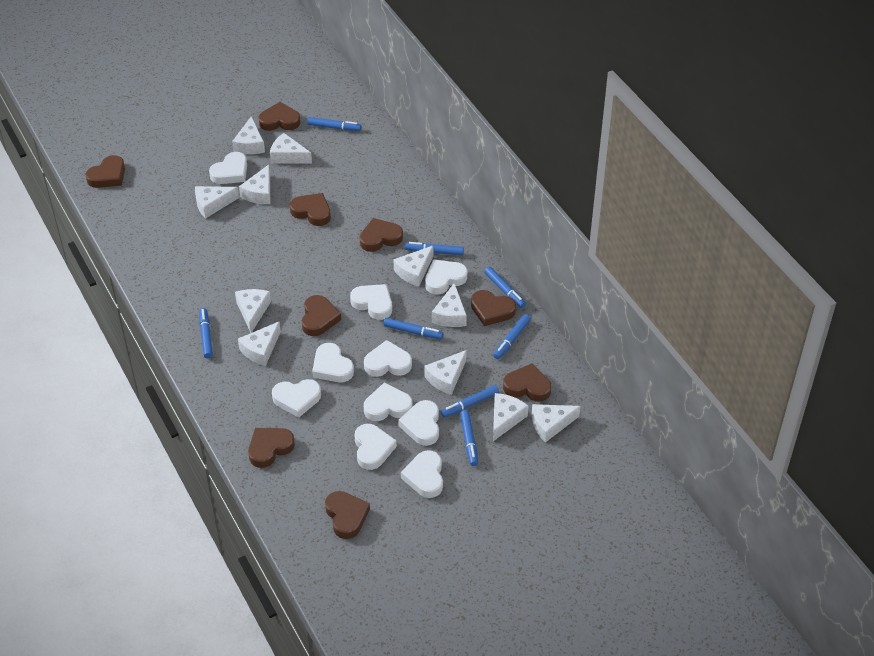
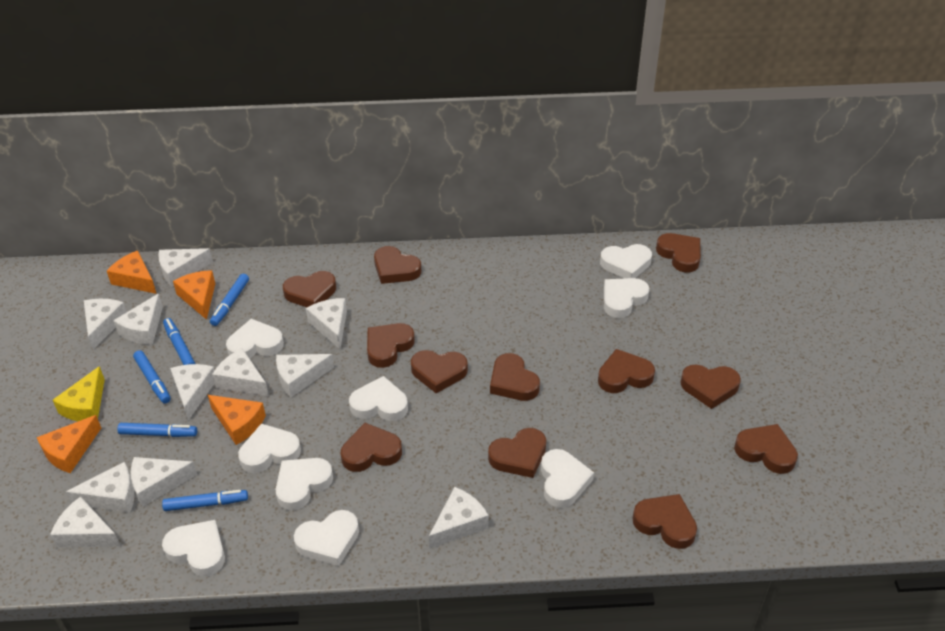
blue marker: 8 -> 5
brown heart: 9 -> 12
orange cheese: 0 -> 4
white heart: 10 -> 9
yellow cheese: 0 -> 1

